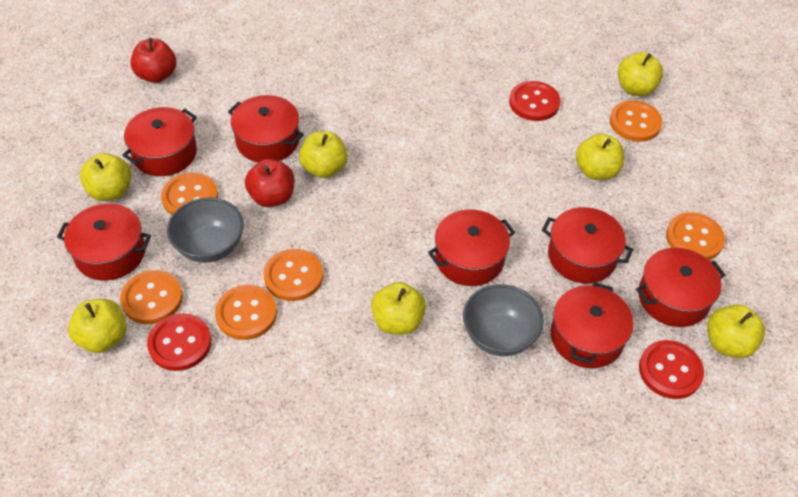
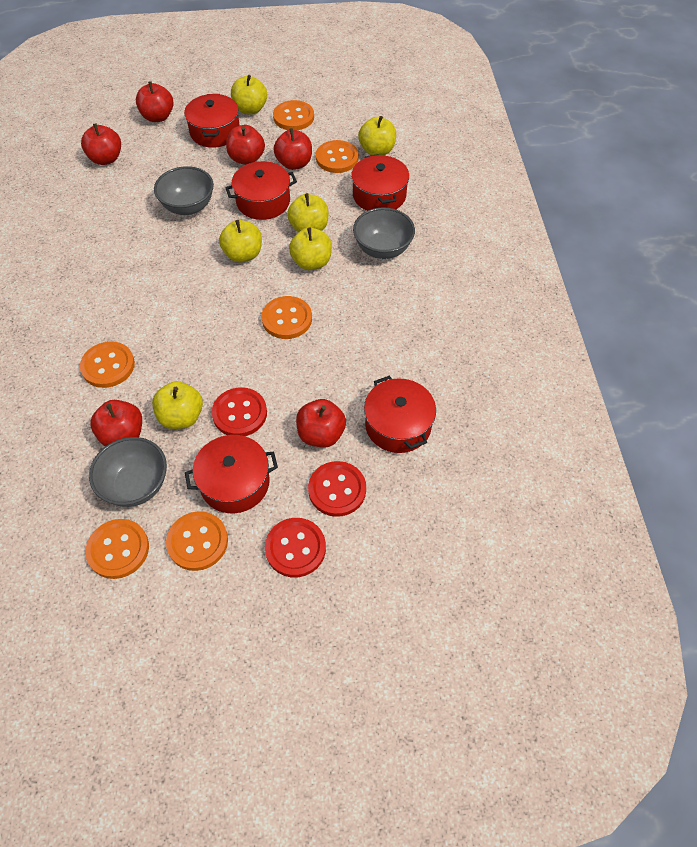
grey bowl: 2 -> 3
red apple: 2 -> 6
red pot: 7 -> 5
yellow apple: 7 -> 6

